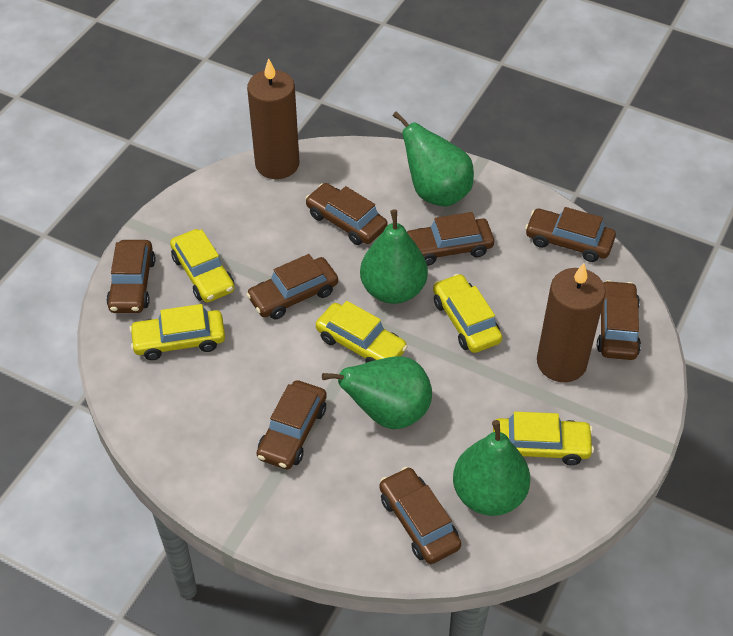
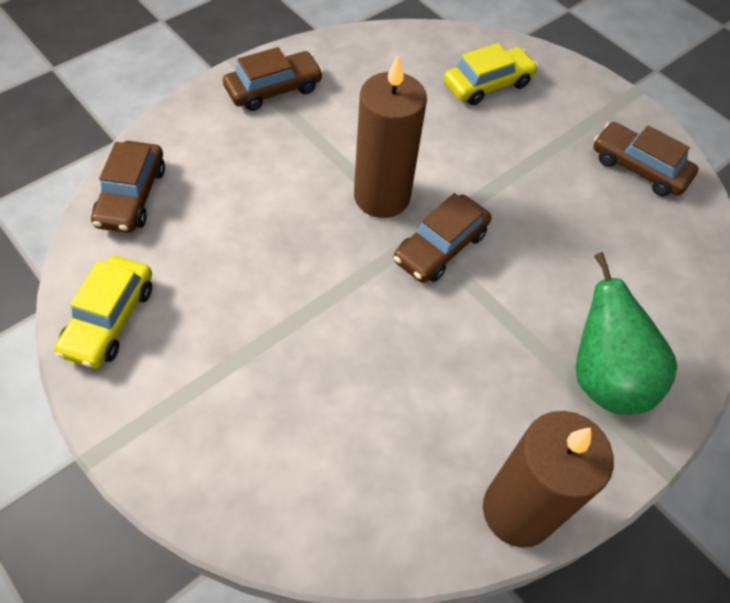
brown car: 8 -> 4
green pear: 4 -> 1
yellow car: 5 -> 2

